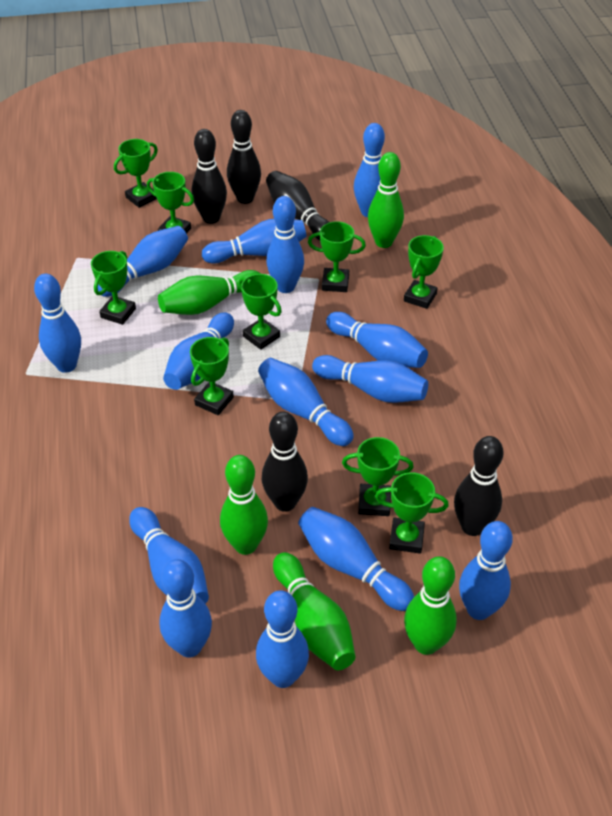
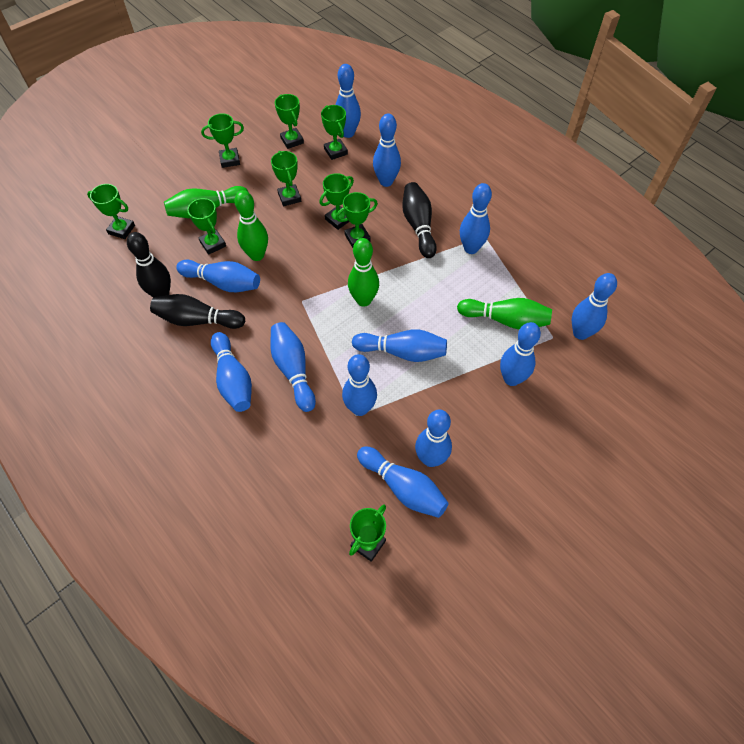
black bowling pin: 5 -> 3
blue bowling pin: 14 -> 12
green bowling pin: 5 -> 4

